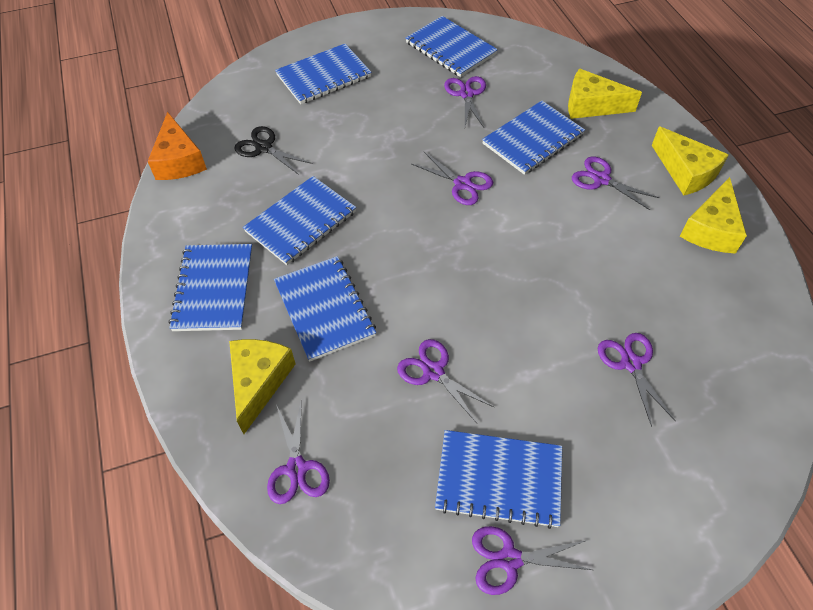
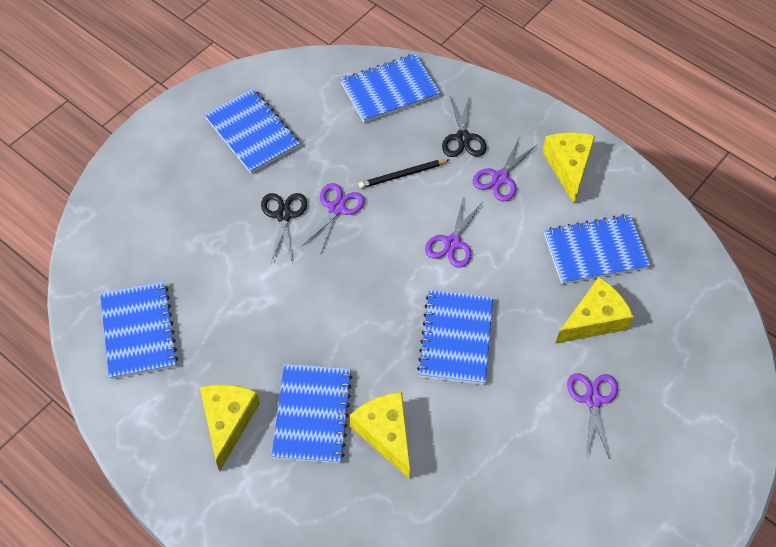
black pencil: 0 -> 1
black scissors: 1 -> 2
blue notebook: 7 -> 6
orange cheese: 1 -> 0
purple scissors: 7 -> 4

